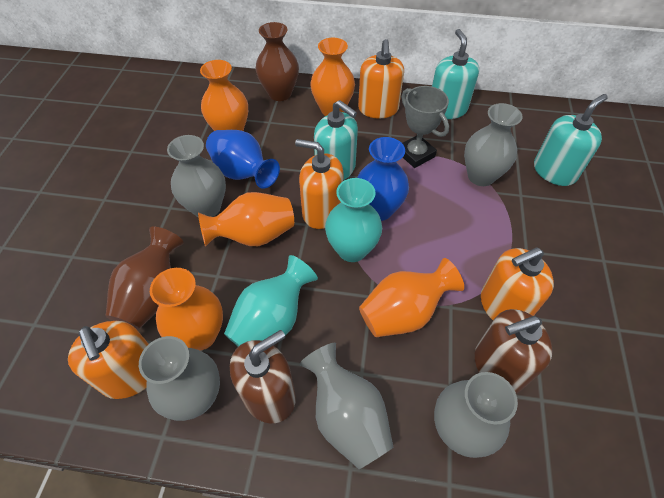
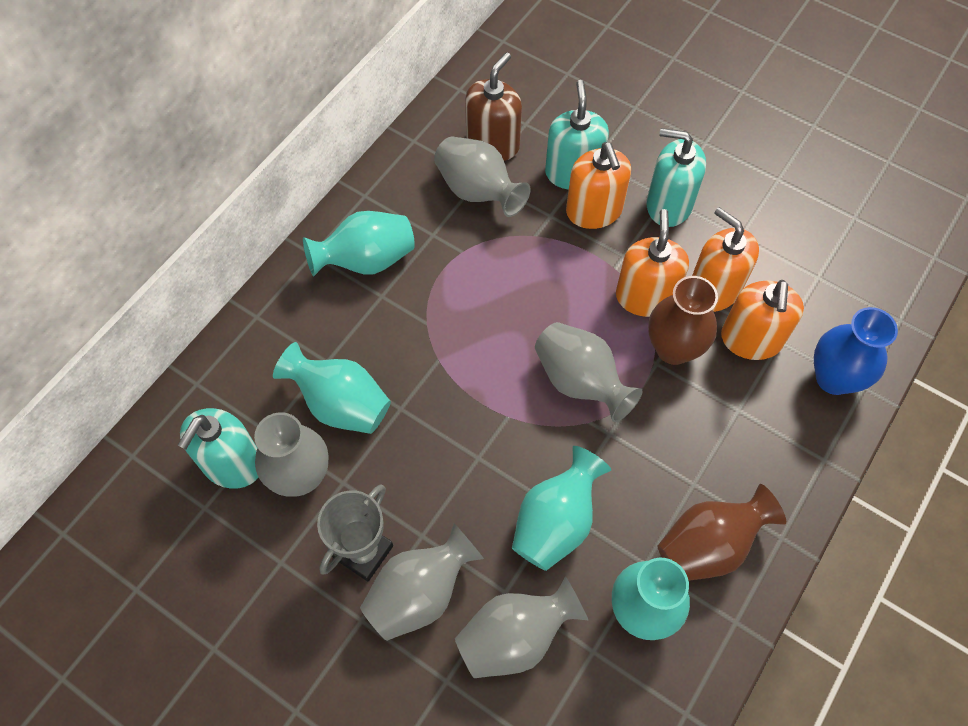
blue vase: 2 -> 1
brown soap dispenser: 2 -> 1
orange vase: 5 -> 0
turquoise vase: 2 -> 4

